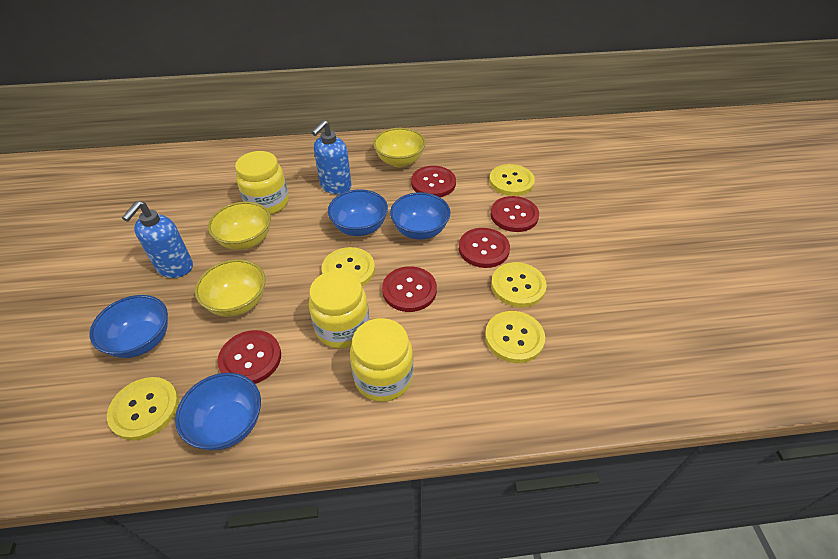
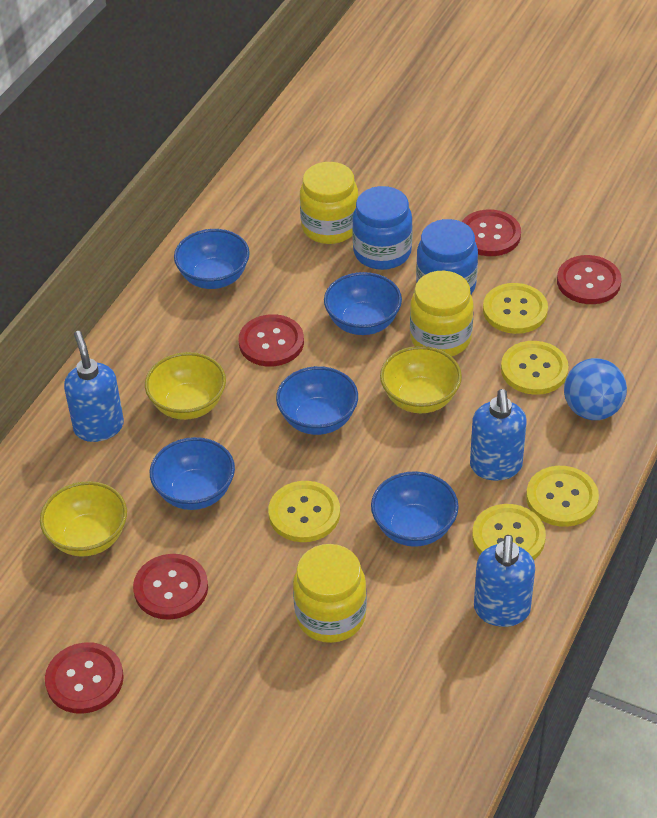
blue ball: 0 -> 1
blue bowl: 4 -> 5
blue jar: 0 -> 2
blue soap dispenser: 2 -> 3

